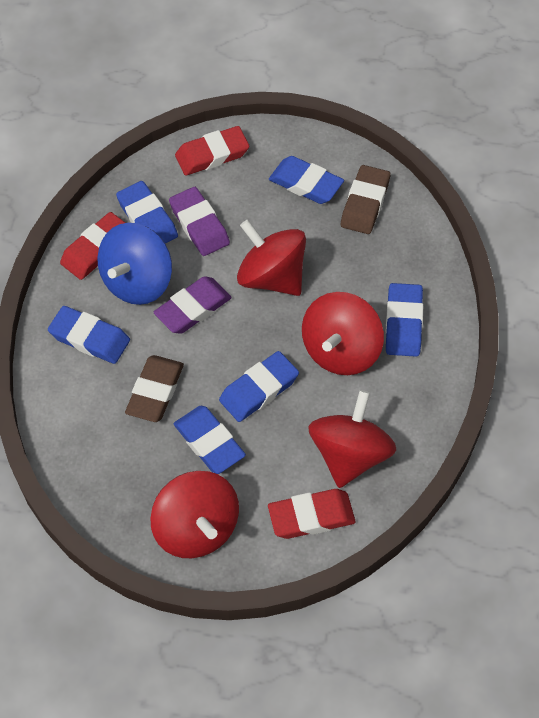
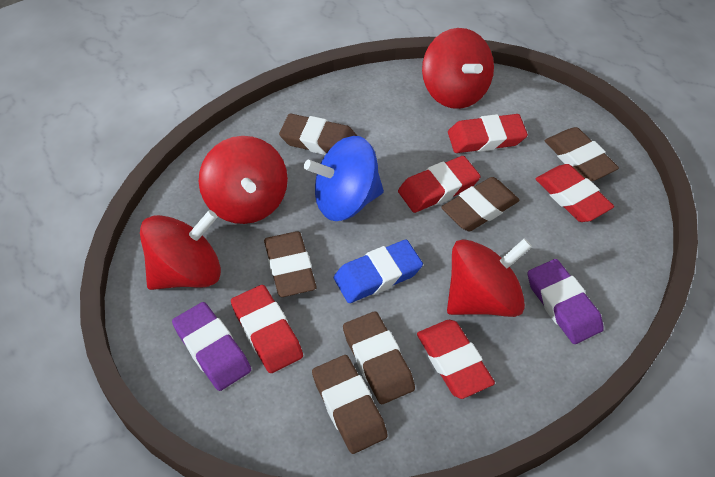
blue eraser: 6 -> 1
brown eraser: 2 -> 6
red eraser: 3 -> 5

